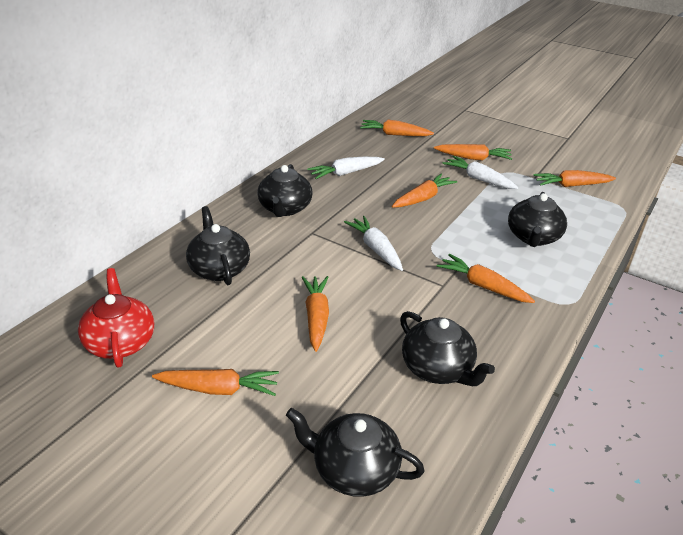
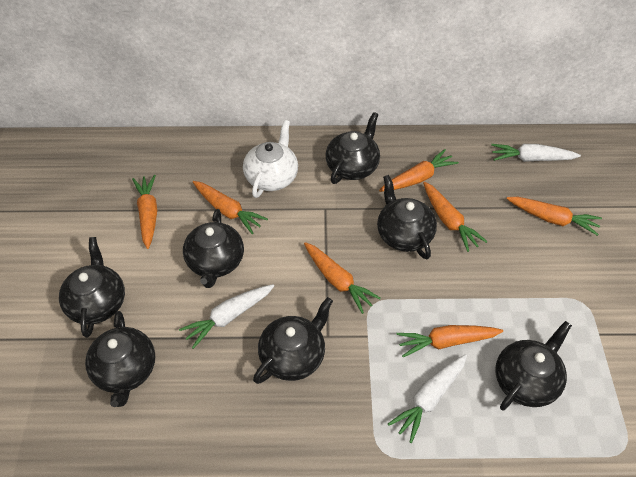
black teapot: 5 -> 7
red teapot: 1 -> 0
white teapot: 0 -> 1

